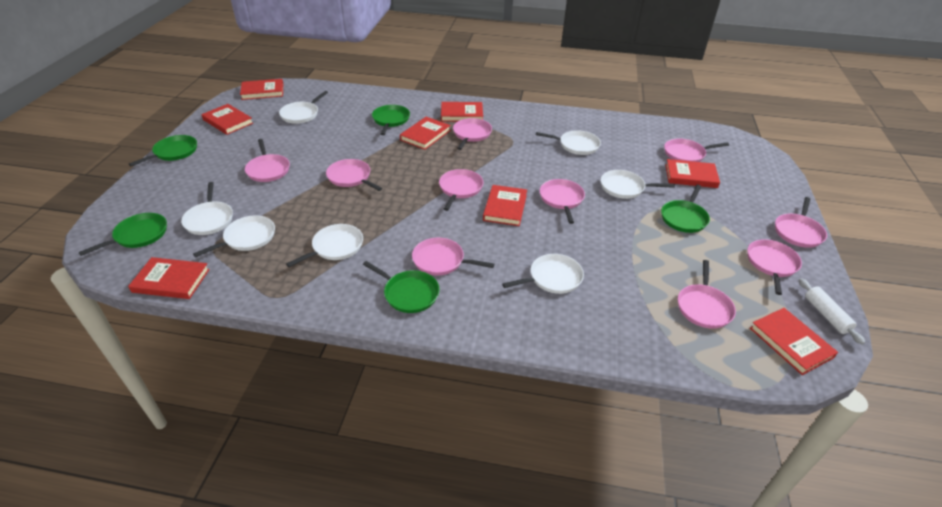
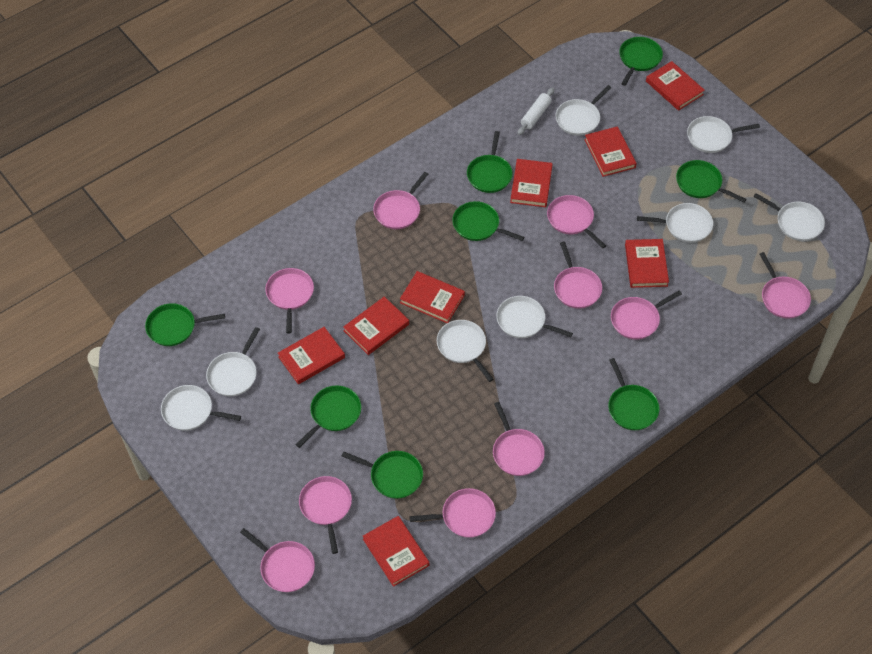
green pan: 5 -> 8
white pan: 7 -> 8

